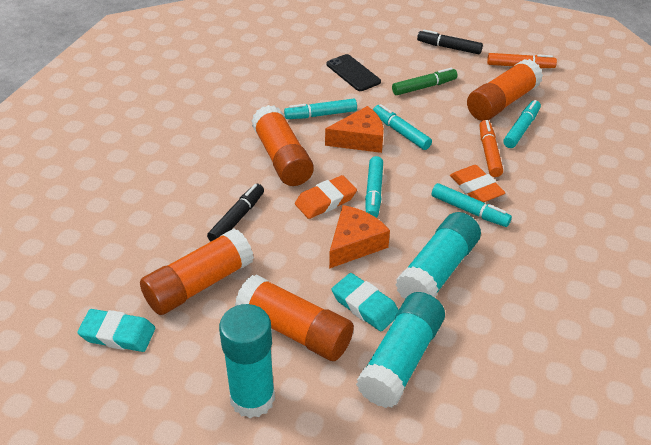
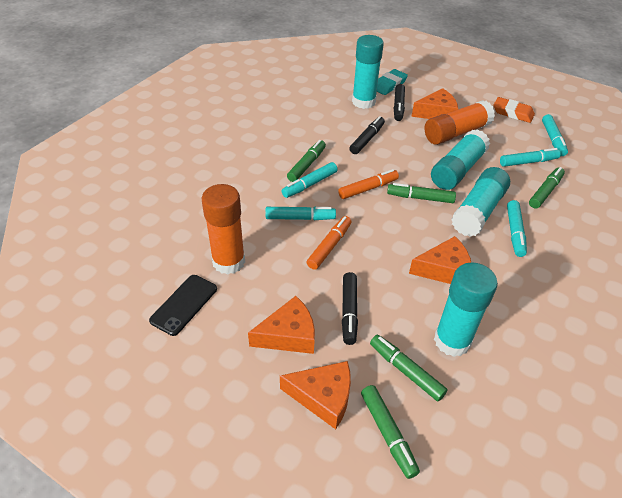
black marker: 2 -> 3
green marker: 1 -> 5
orange cheese: 2 -> 4
orange eraser: 2 -> 1
orange glue stick: 4 -> 2
turquoise eraser: 2 -> 1
turquoise glue stick: 3 -> 4

